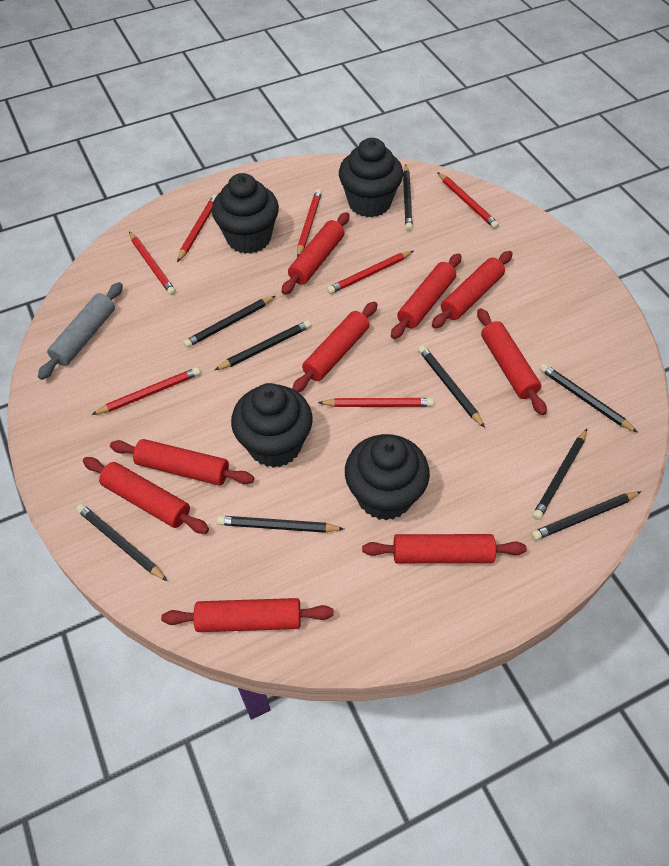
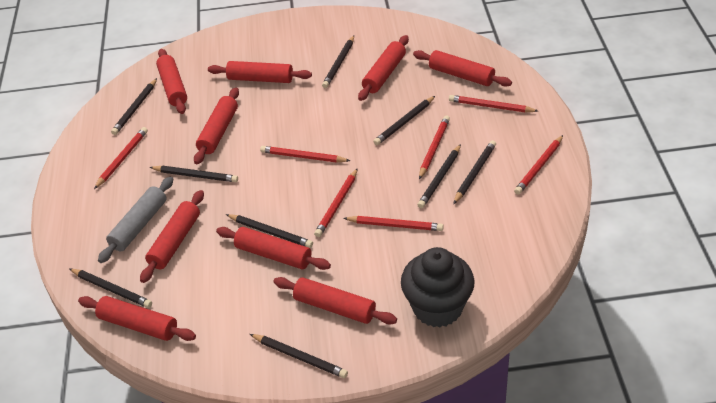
black cupcake: 4 -> 1

